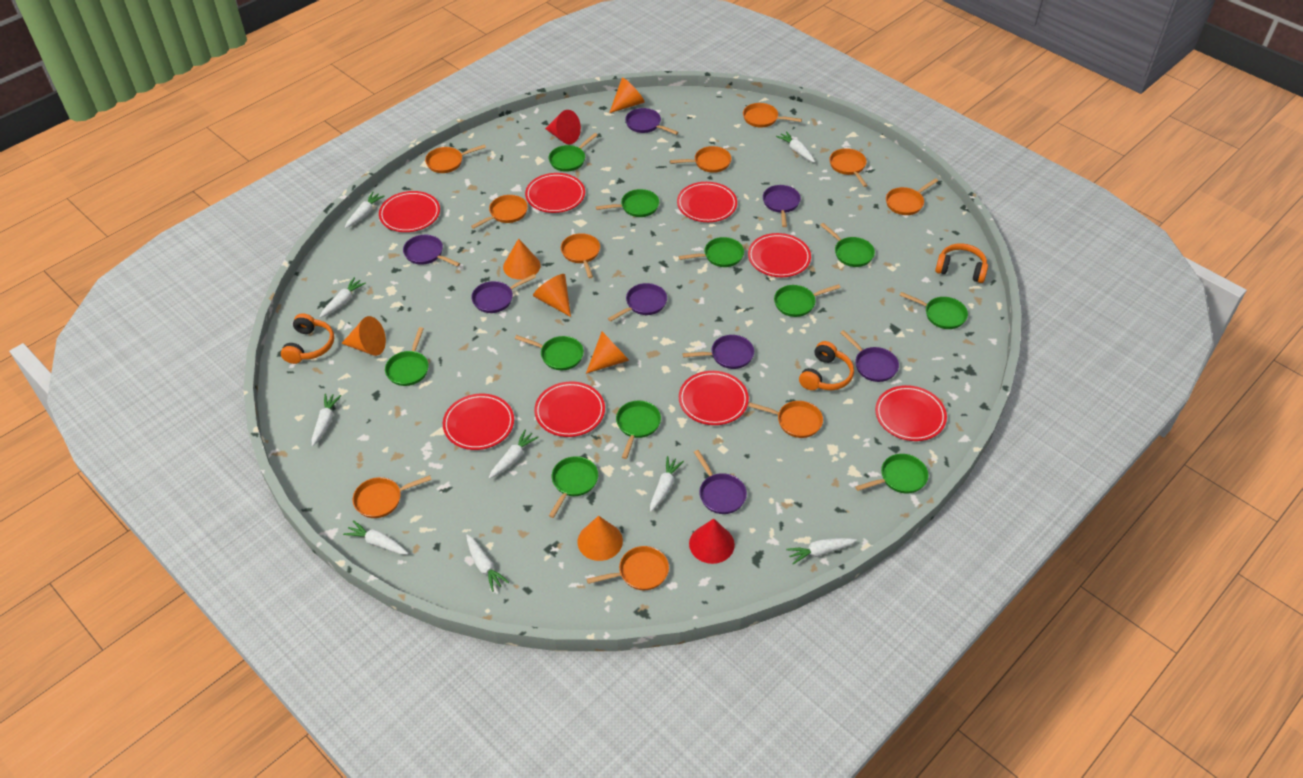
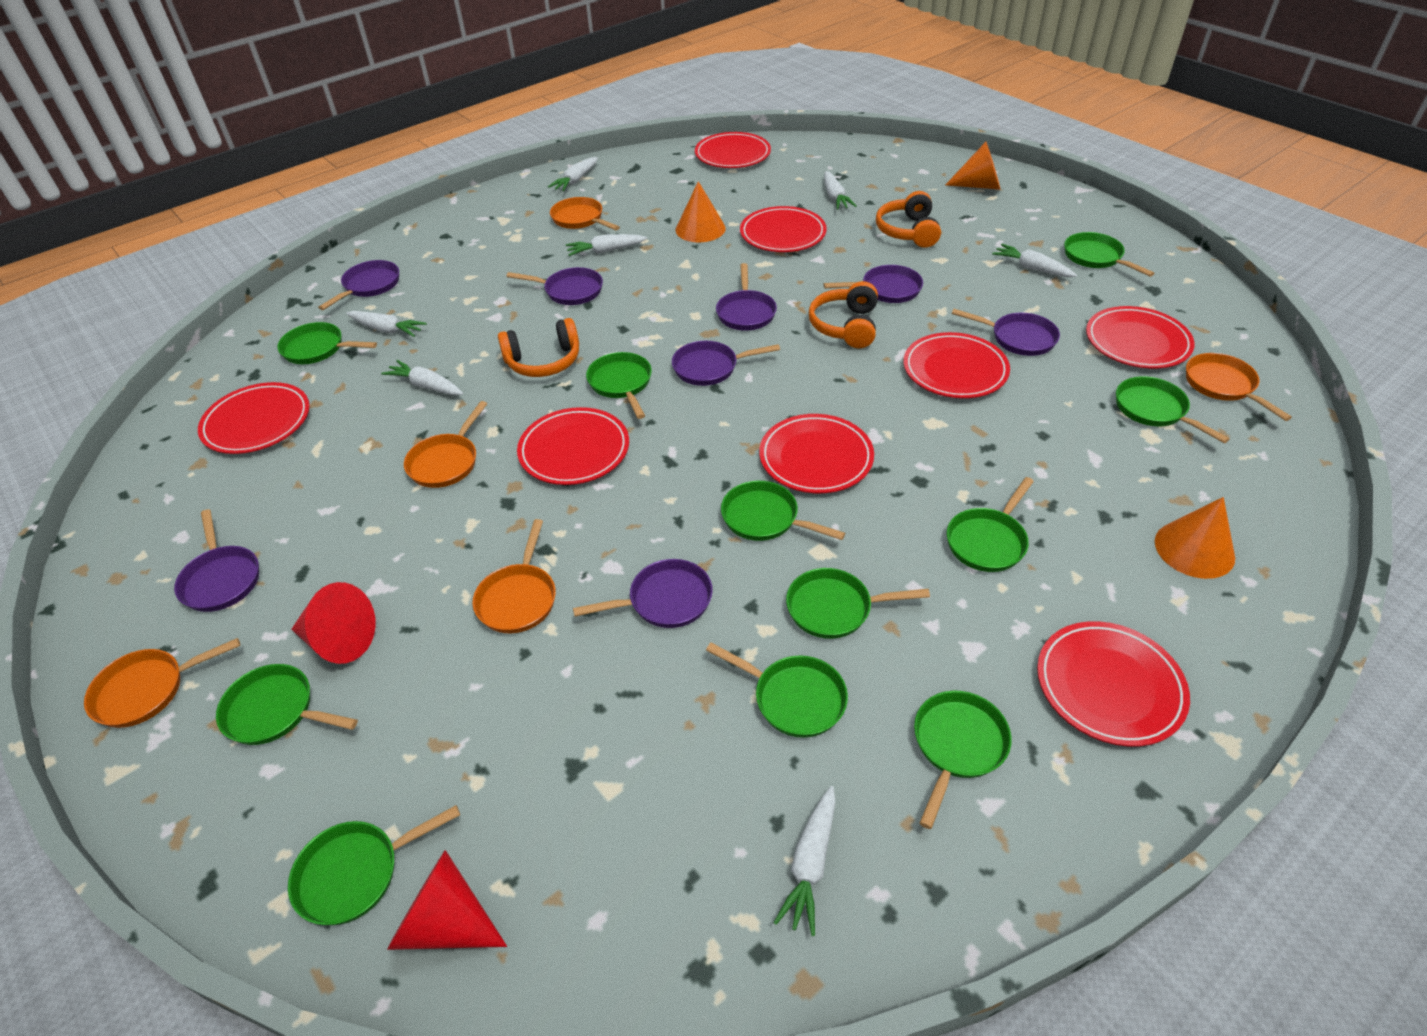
orange cone: 6 -> 3
orange pan: 10 -> 5
white carrot: 9 -> 7

